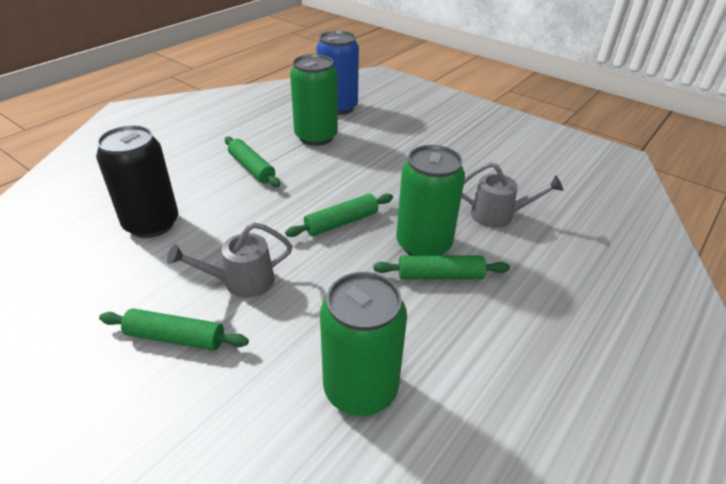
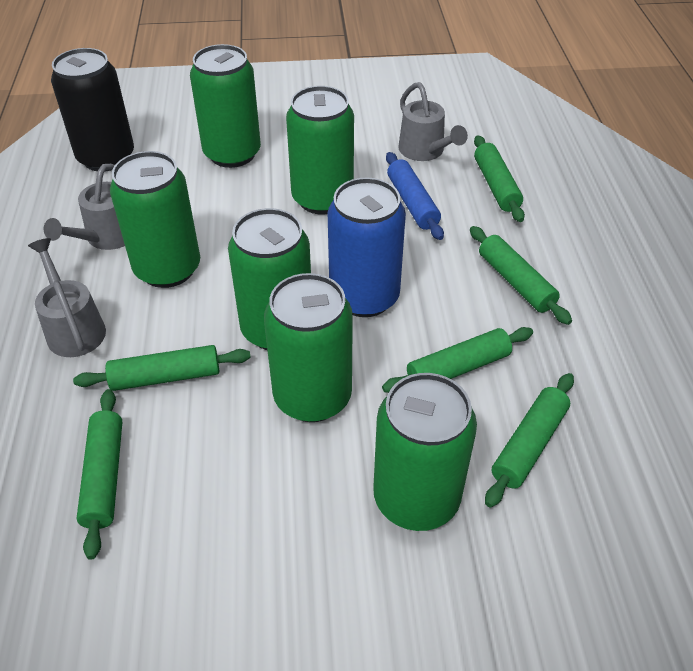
blue rolling pin: 0 -> 1
green can: 3 -> 6
green rolling pin: 4 -> 6
grey watering can: 2 -> 3

